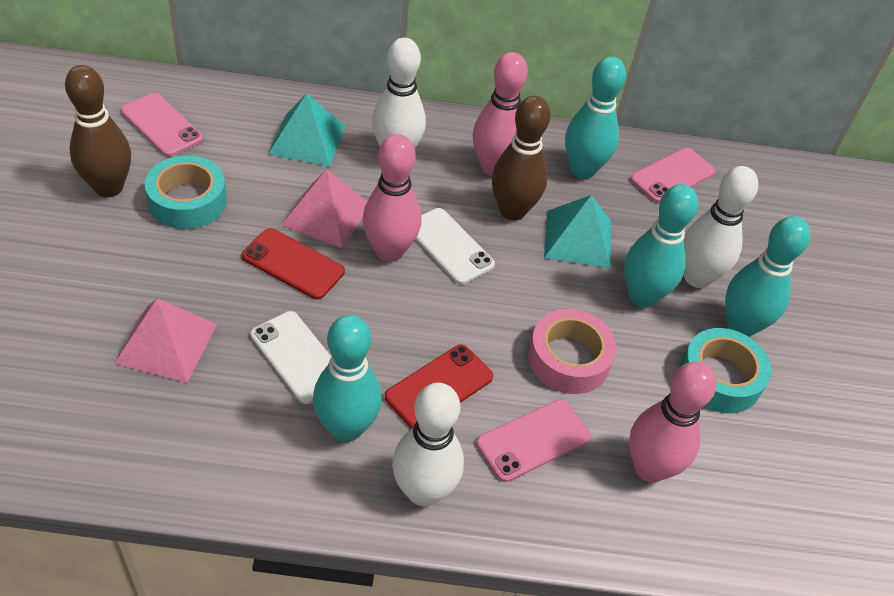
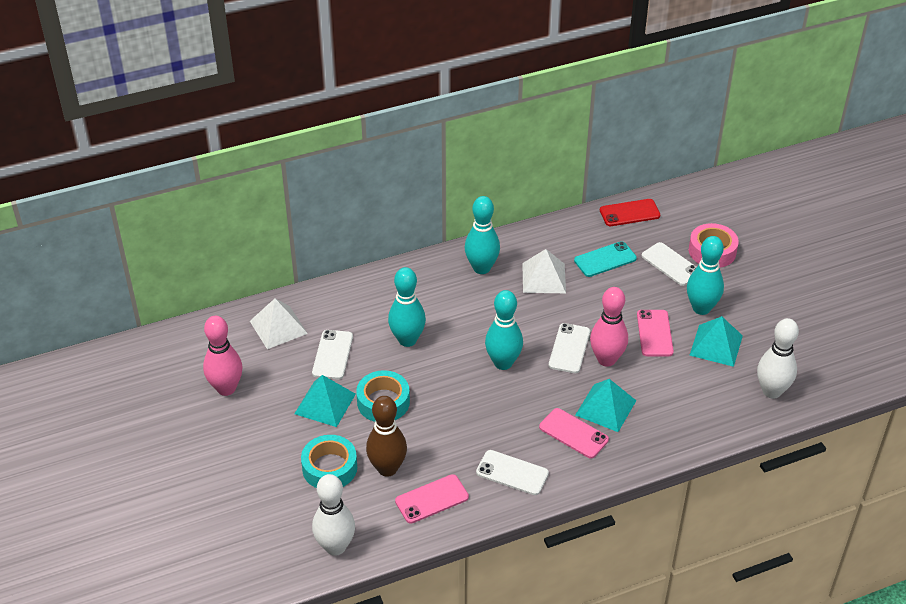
brown bowling pin: 2 -> 1
pink bowling pin: 3 -> 2
pink pyramid: 2 -> 0
red phone: 2 -> 1
turquoise phone: 0 -> 1
turquoise pyramid: 2 -> 3
white bowling pin: 3 -> 2
white phone: 2 -> 4
white pyramid: 0 -> 2

